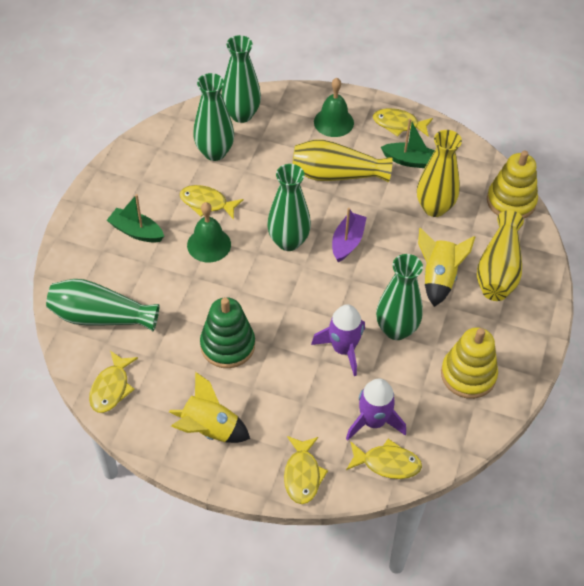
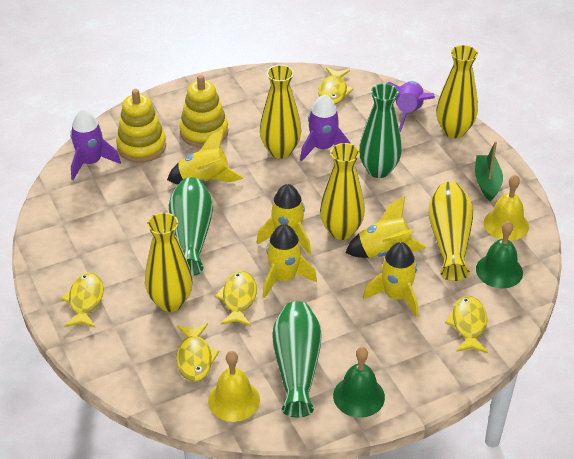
green boat: 2 -> 1
green stacking toy: 1 -> 0
green vase: 5 -> 3
purple boat: 1 -> 0
purple rocket: 2 -> 3
yellow bell: 0 -> 2
yellow rocket: 2 -> 5
yellow vase: 3 -> 5

